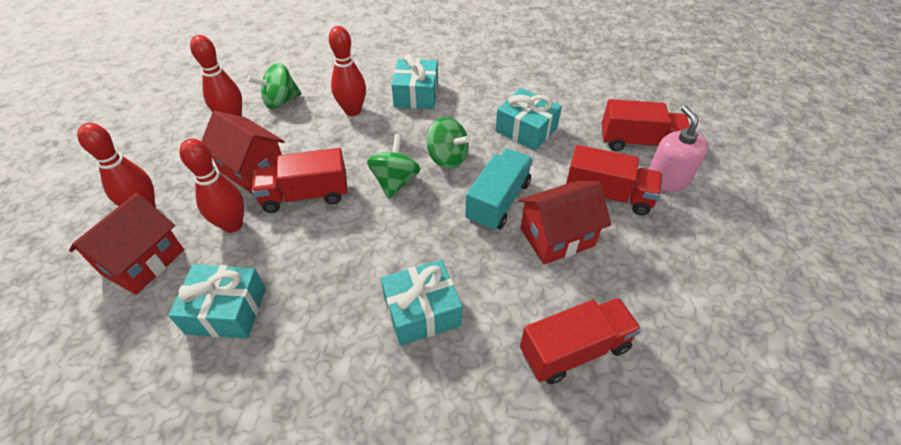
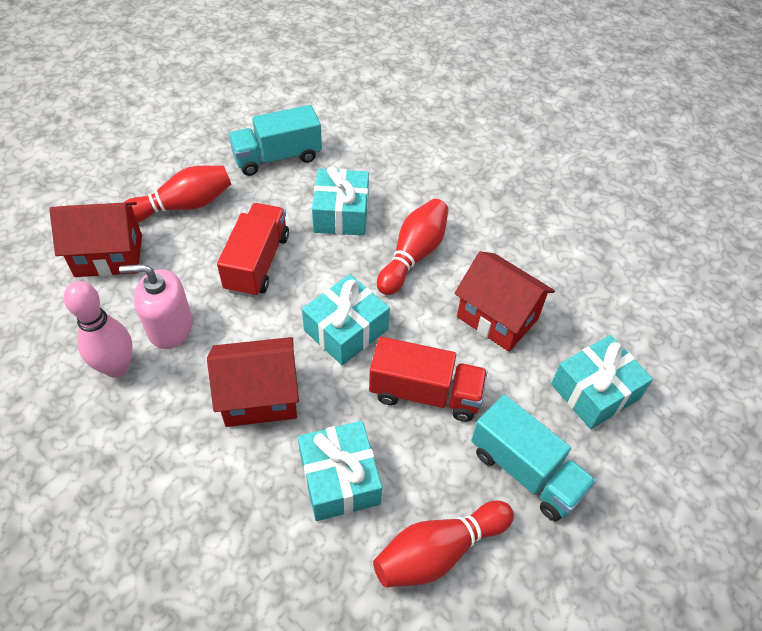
green spinning top: 3 -> 0
pink bowling pin: 0 -> 1
red bowling pin: 4 -> 3
red truck: 4 -> 2
turquoise truck: 1 -> 2

